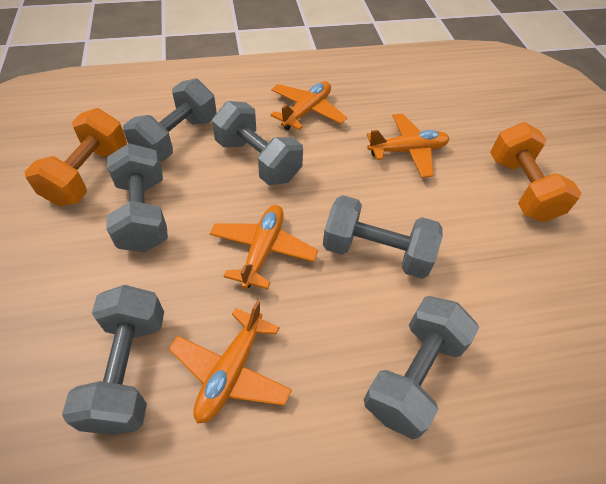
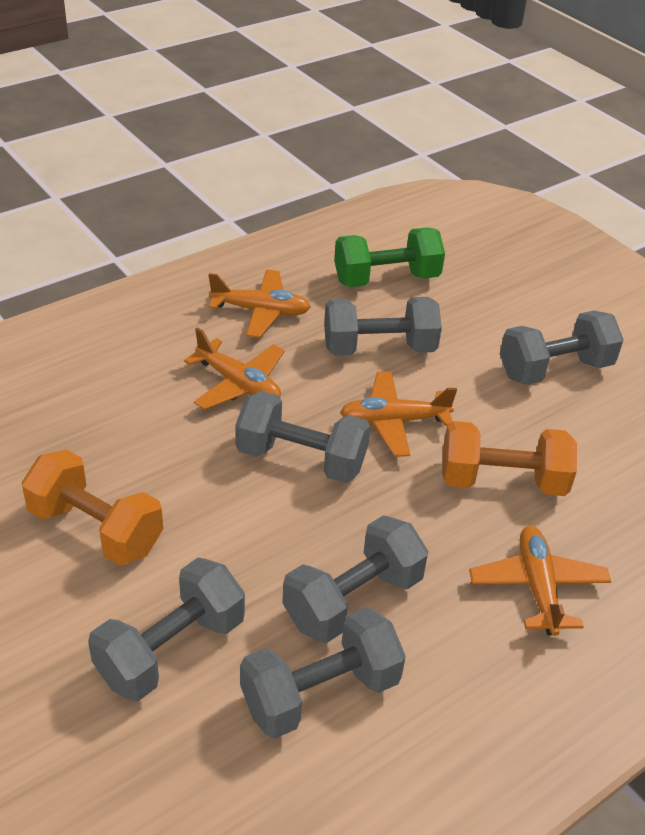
green dumbbell: 0 -> 1

